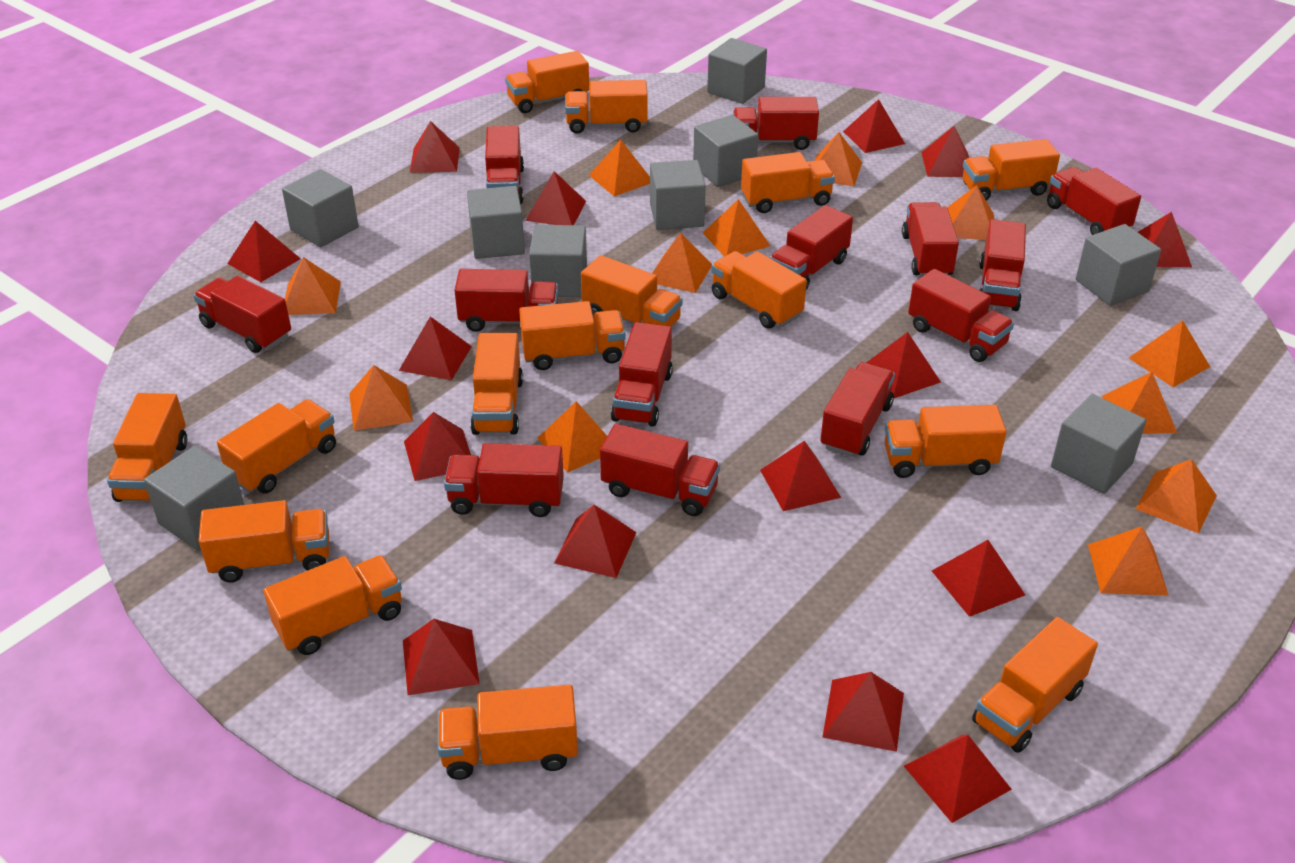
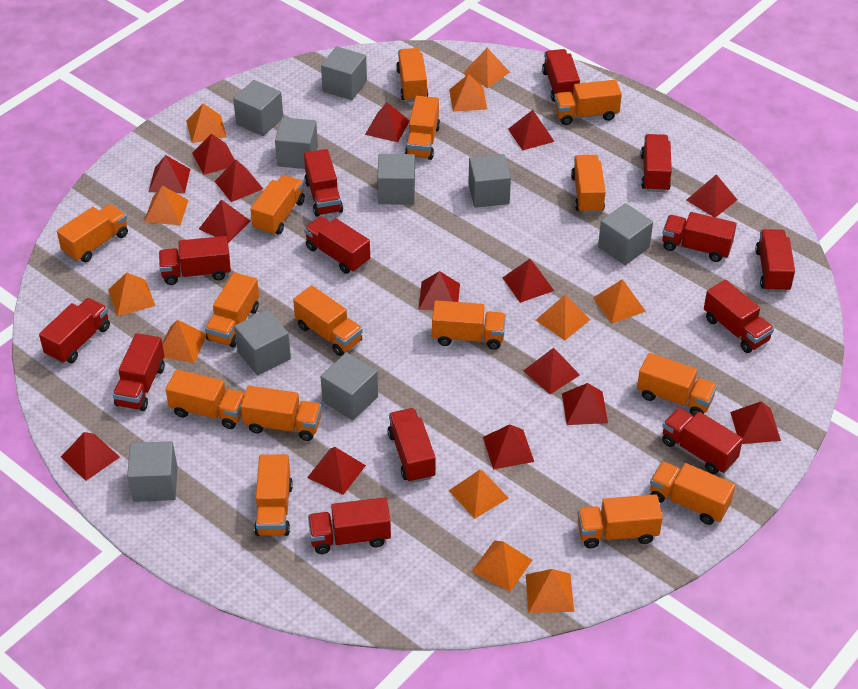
orange pyramid: 12 -> 11

